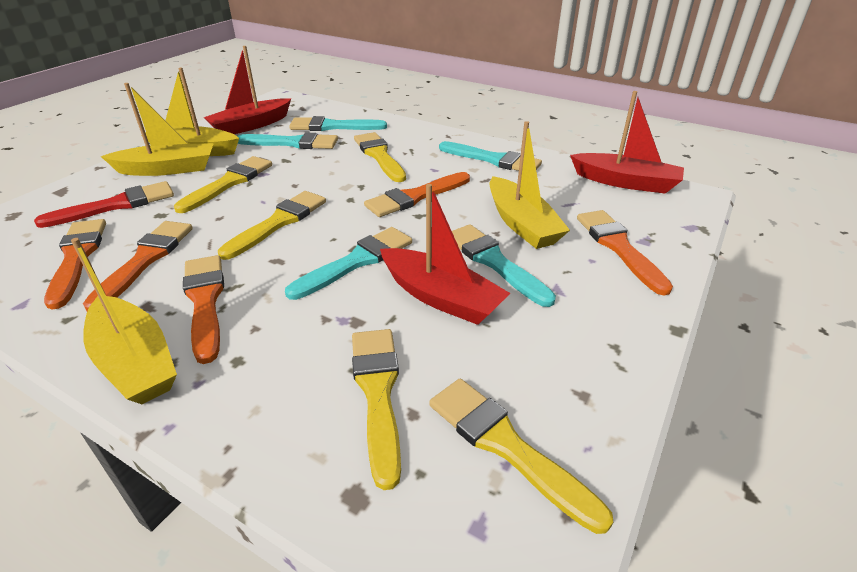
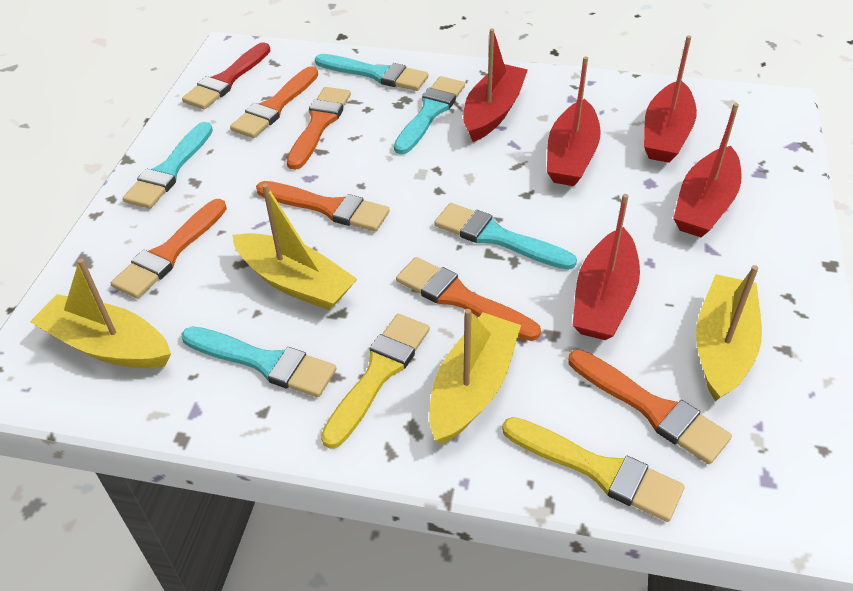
orange brush: 5 -> 6
red boat: 3 -> 5
yellow brush: 5 -> 2

